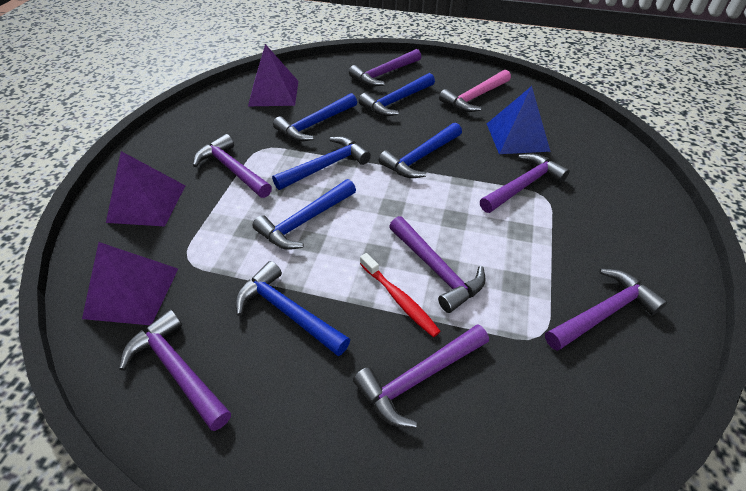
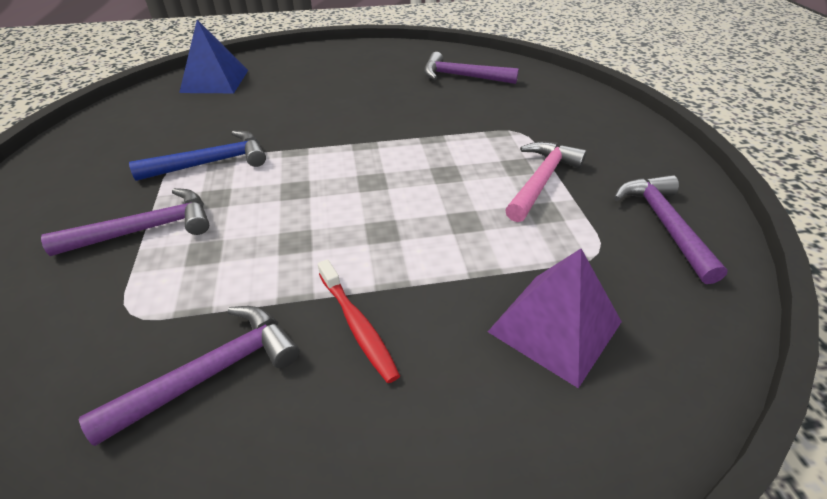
blue hammer: 6 -> 1
purple hammer: 7 -> 4
purple pyramid: 3 -> 1

